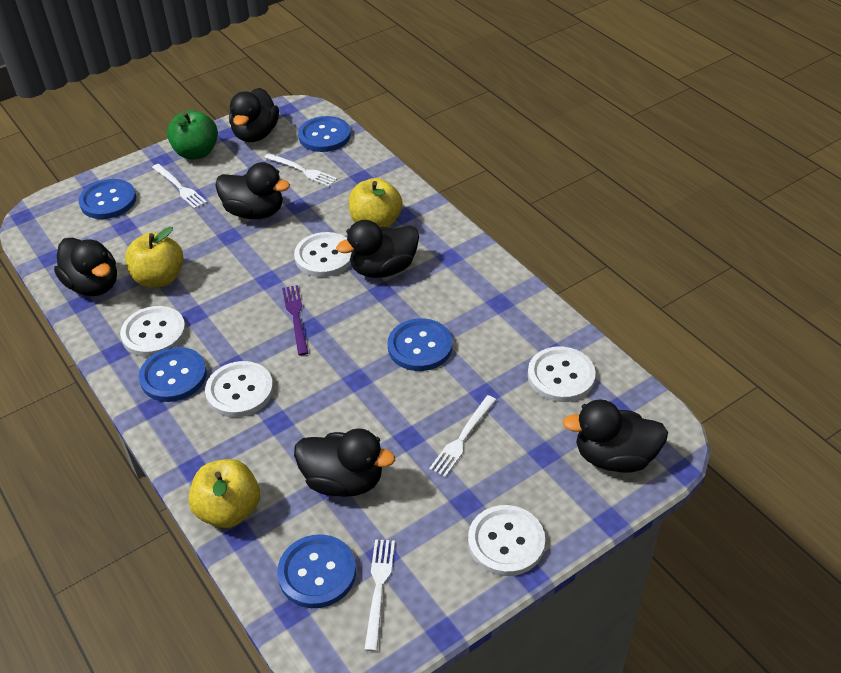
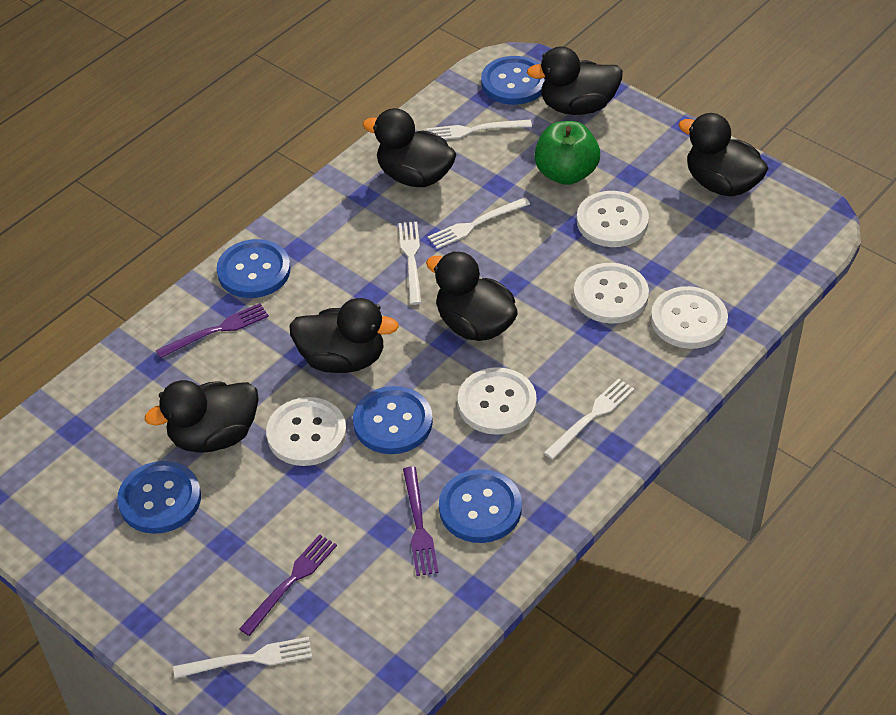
purple fork: 1 -> 3
white fork: 4 -> 5
yellow apple: 3 -> 0

